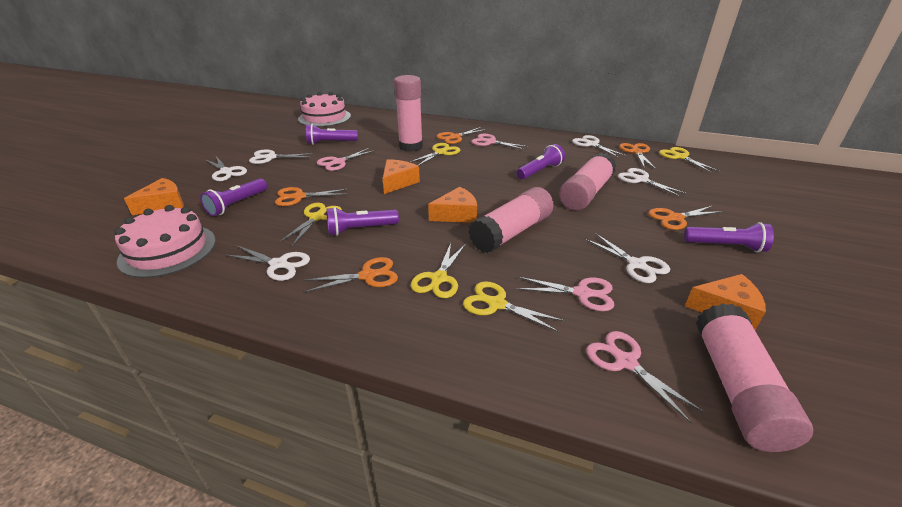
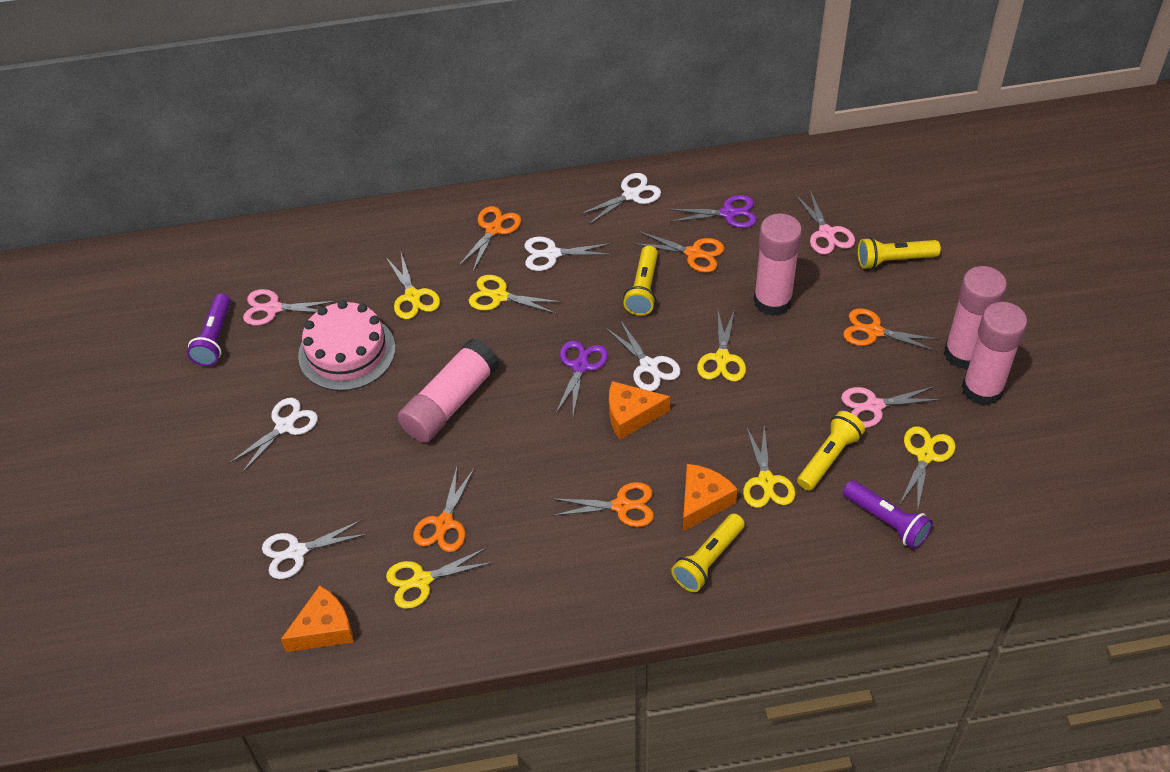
orange cheese: 4 -> 3
pink cake: 2 -> 1
pink scissors: 4 -> 3
purple flashlight: 5 -> 2
purple scissors: 0 -> 2
white scissors: 6 -> 5
yellow flashlight: 0 -> 4
yellow scissors: 5 -> 6

